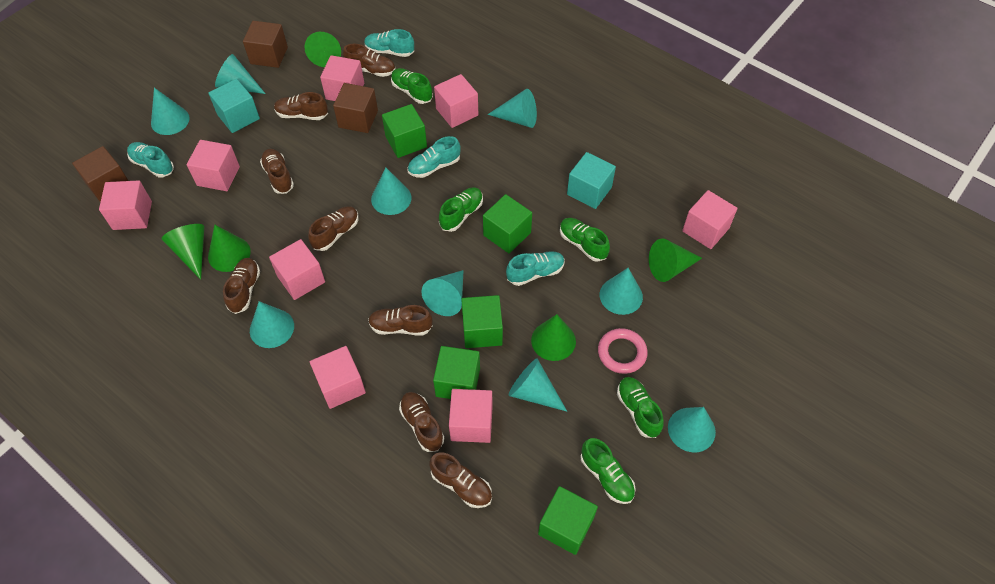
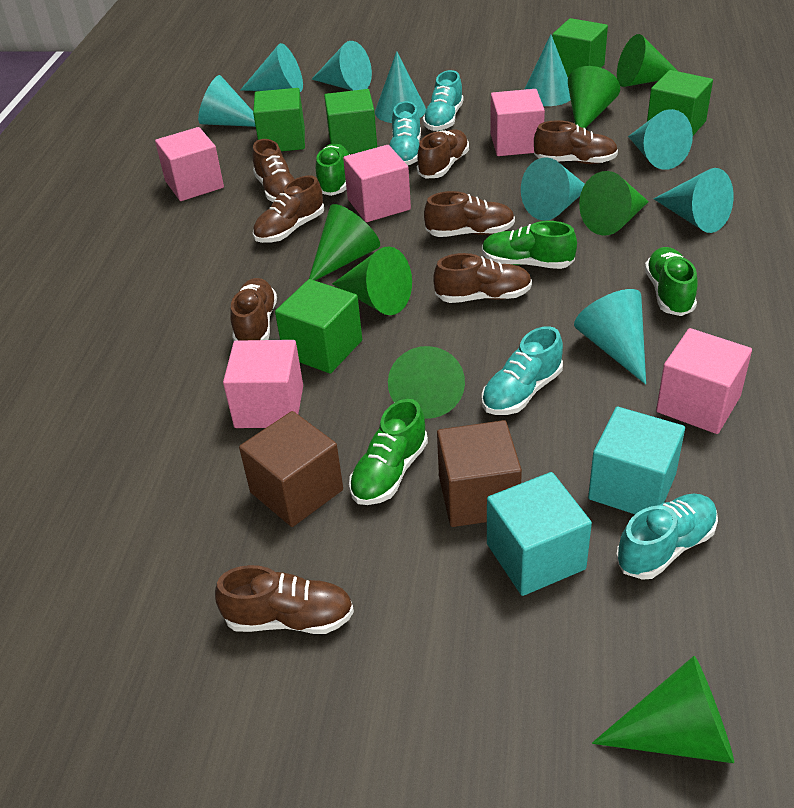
brown cube: 3 -> 2
green cone: 5 -> 7
green shoe: 5 -> 4
pink cube: 8 -> 5
pink ring: 1 -> 0

